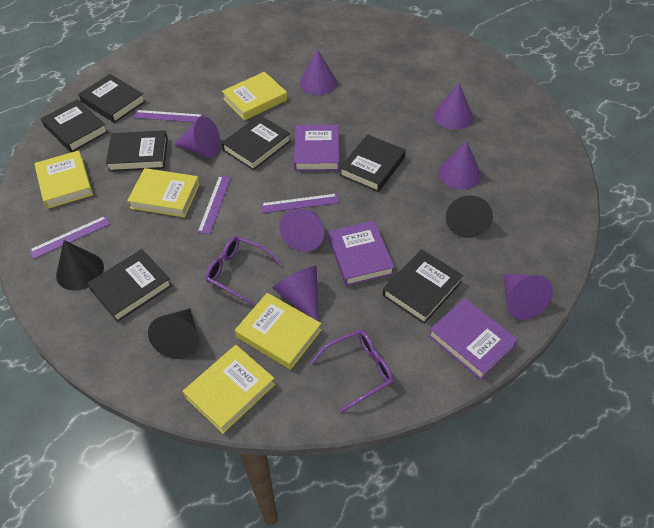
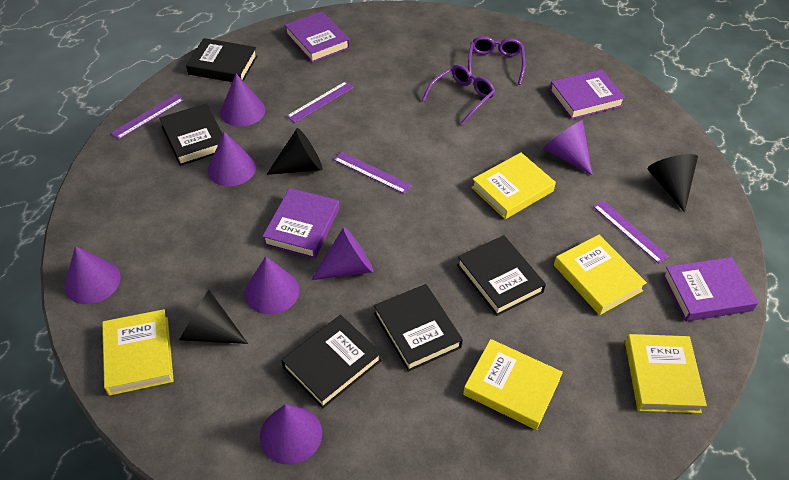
black book: 7 -> 5
purple book: 3 -> 4

